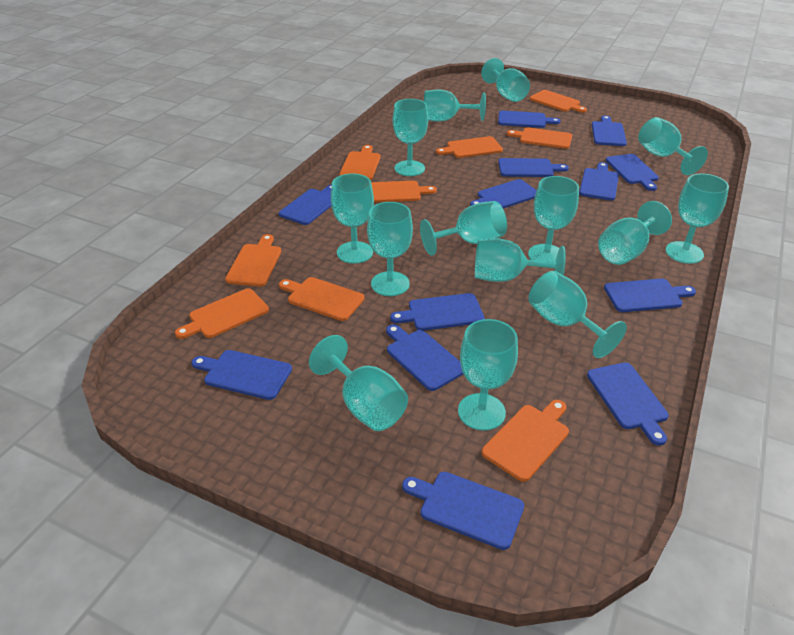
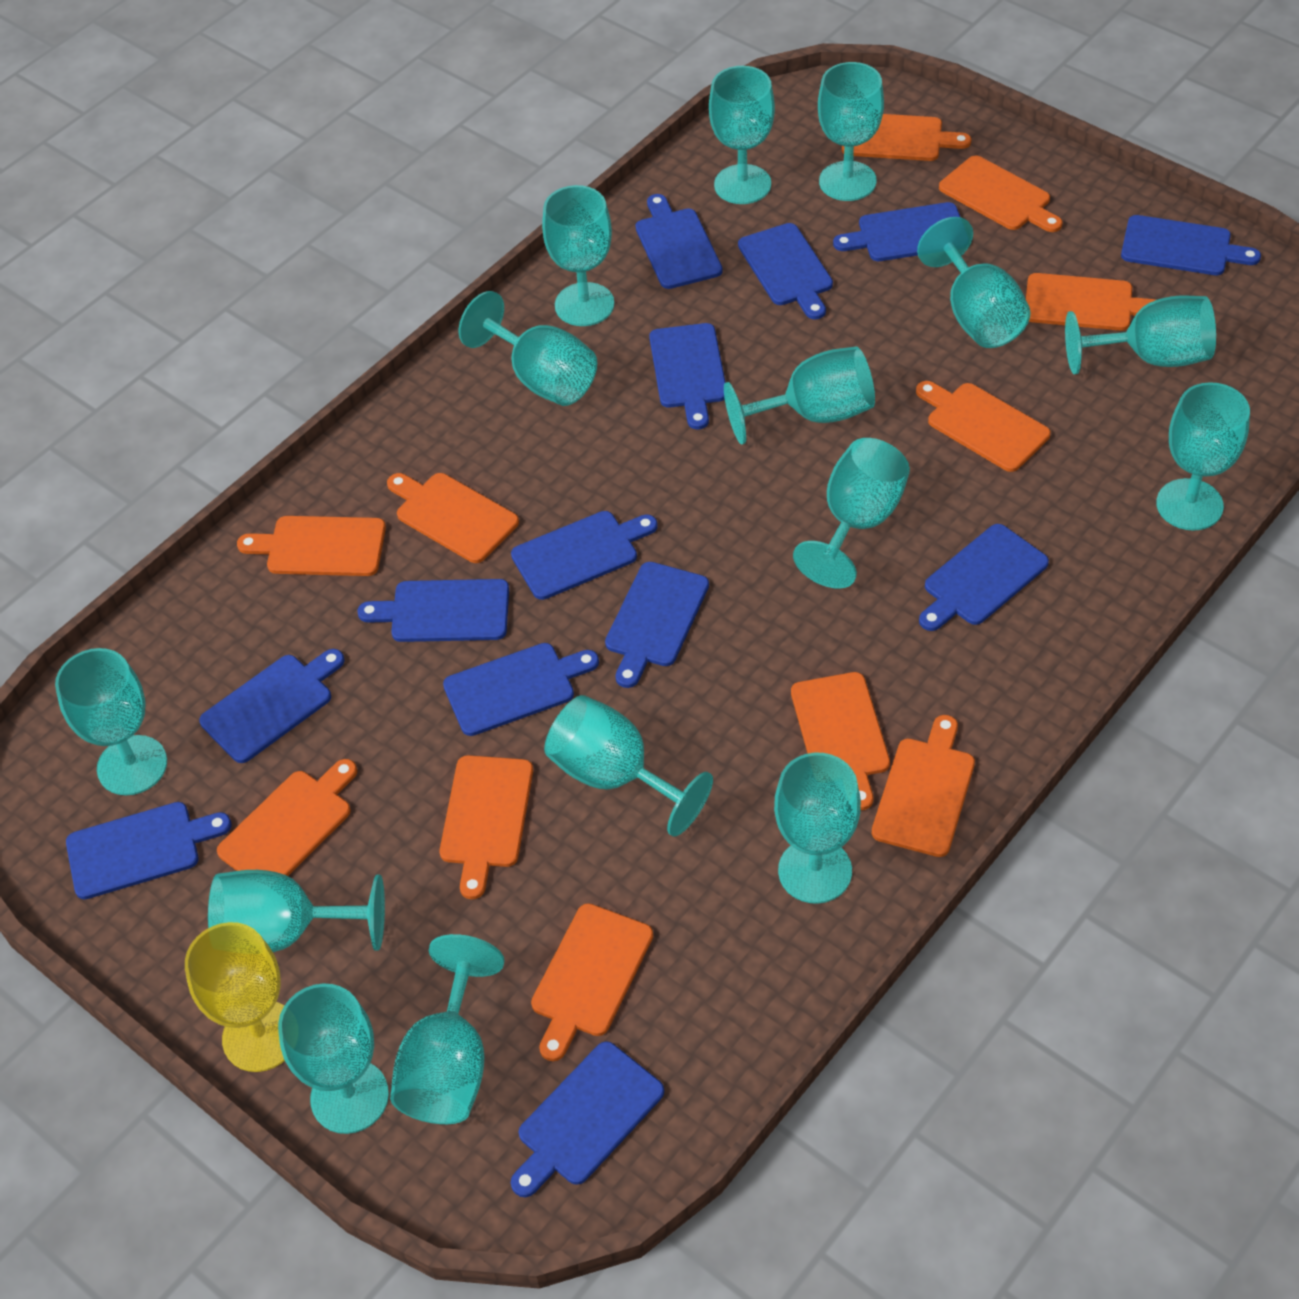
orange cutting board: 9 -> 11
turquoise goblet: 14 -> 15
yellow goblet: 0 -> 1

